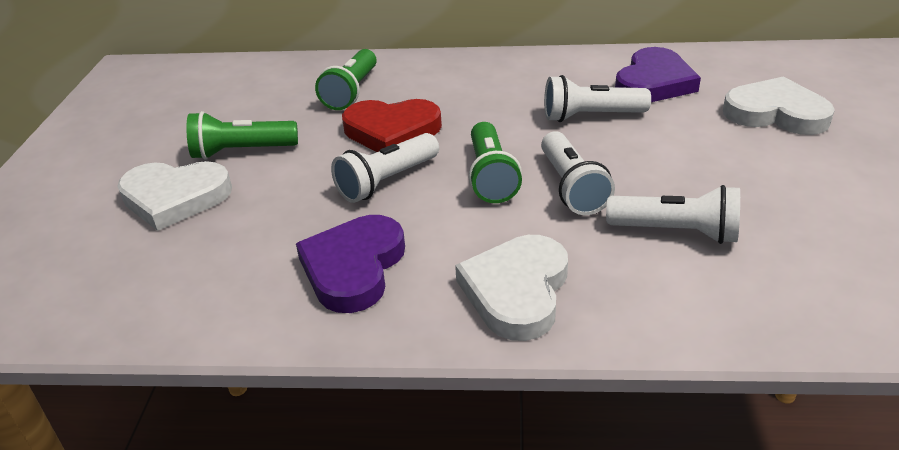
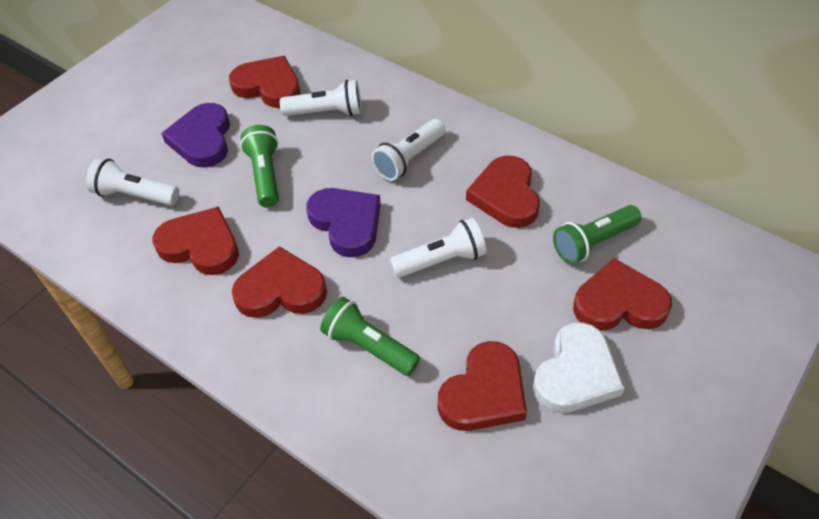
red heart: 1 -> 6
white heart: 3 -> 1

